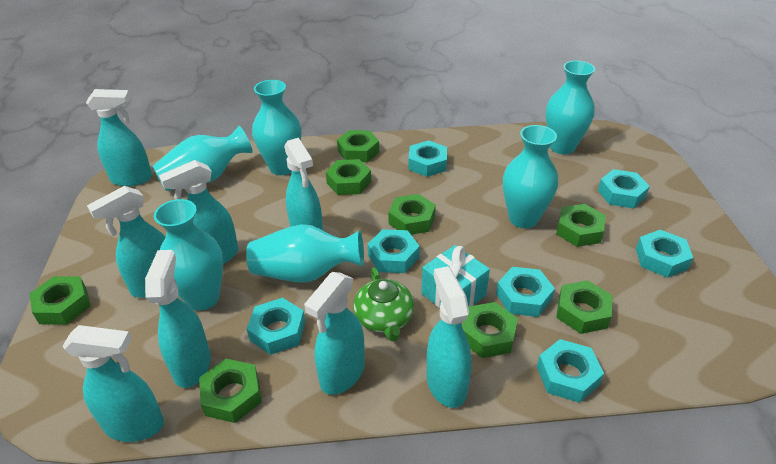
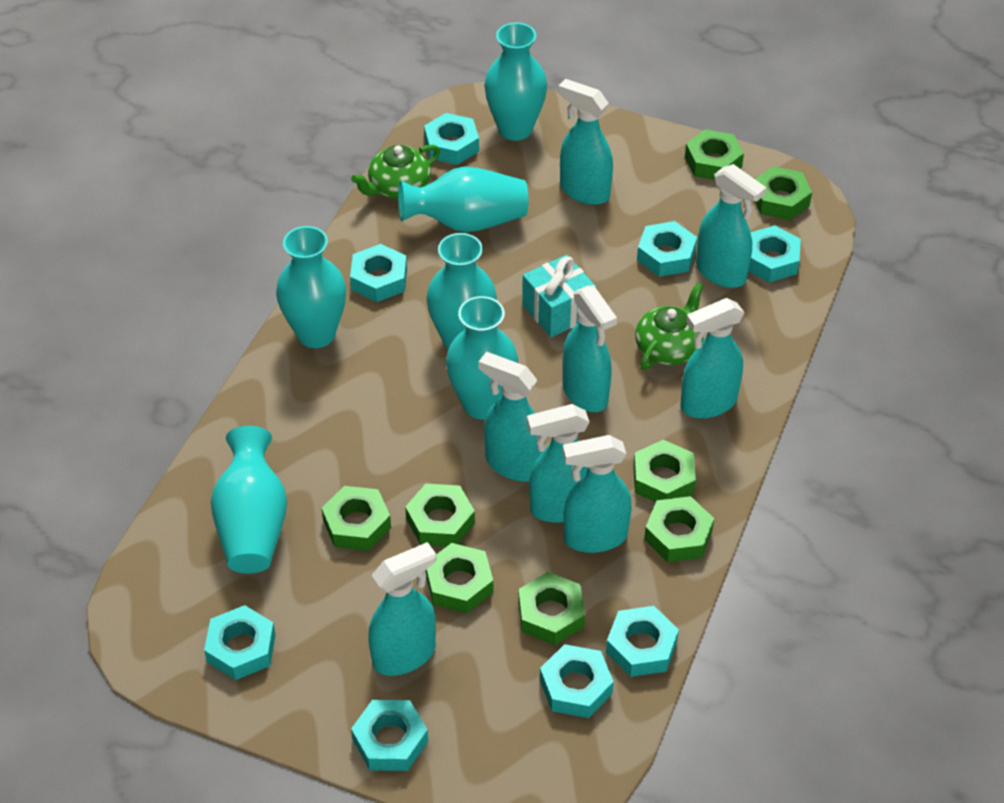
green teapot: 1 -> 2
turquoise nut: 7 -> 8

